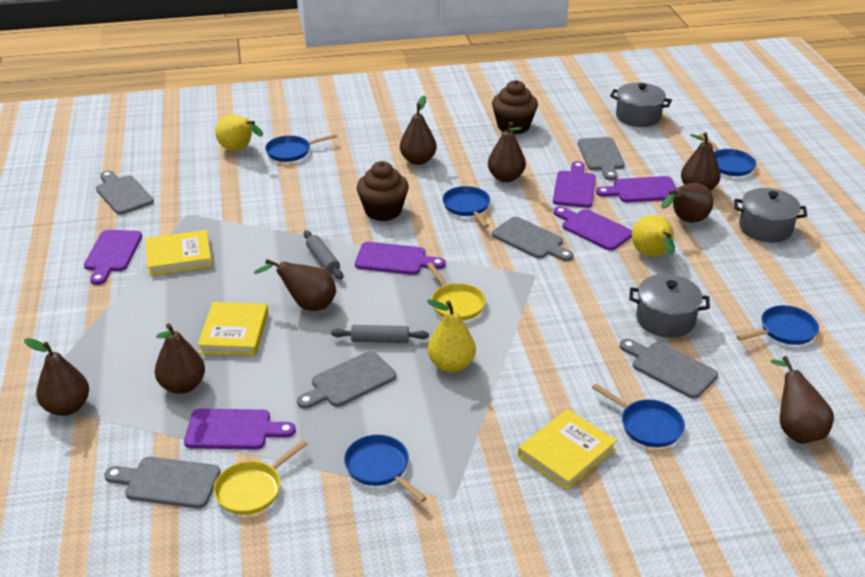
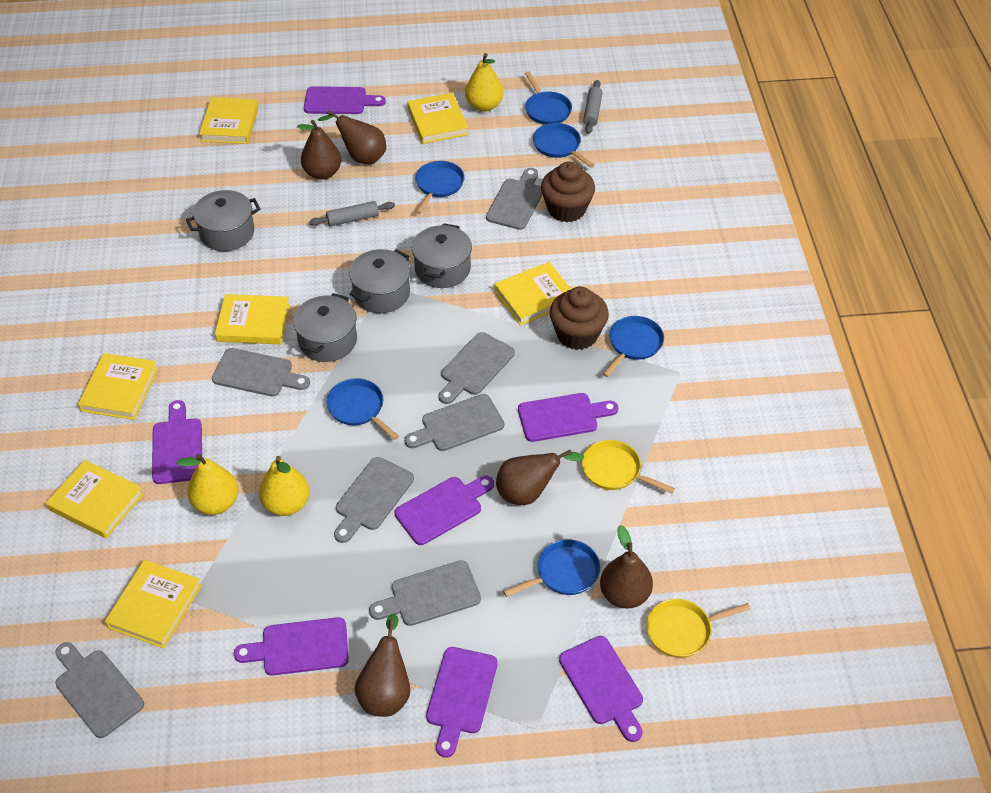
brown pear: 8 -> 5
grey cutting board: 6 -> 7
grey pot: 3 -> 4
purple cutting board: 6 -> 7
yellow book: 3 -> 7

